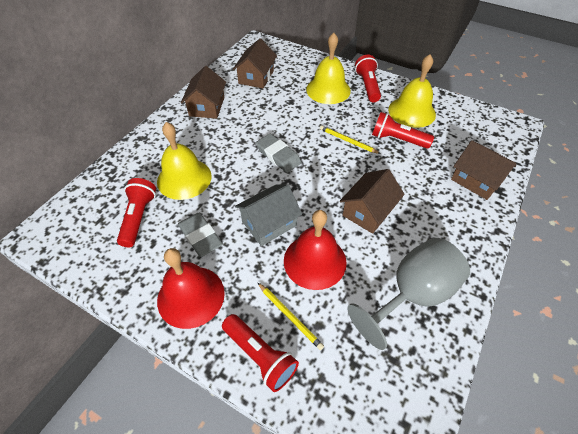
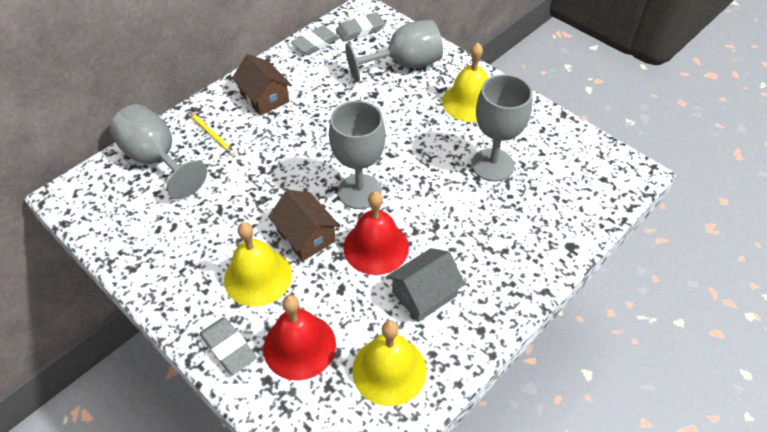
brown house: 4 -> 2
grey eraser: 2 -> 3
grey goblet: 1 -> 4
red flashlight: 4 -> 0
yellow pencil: 2 -> 1

